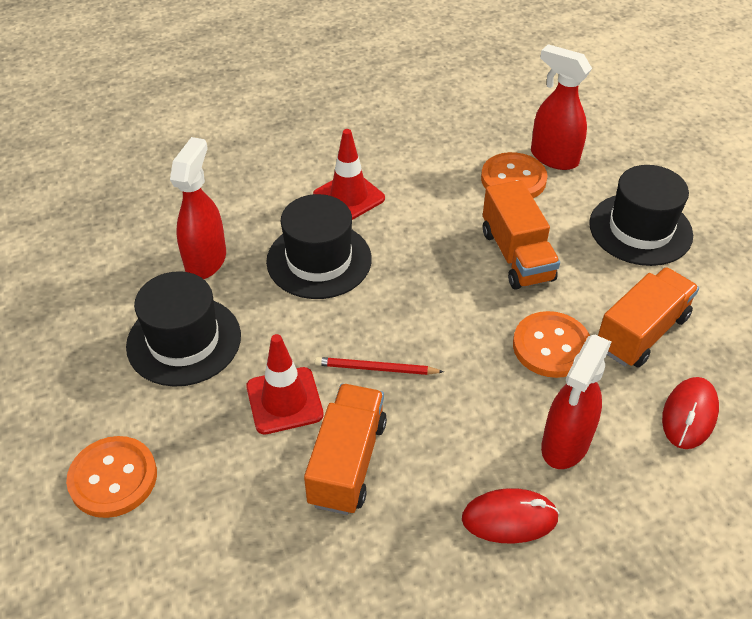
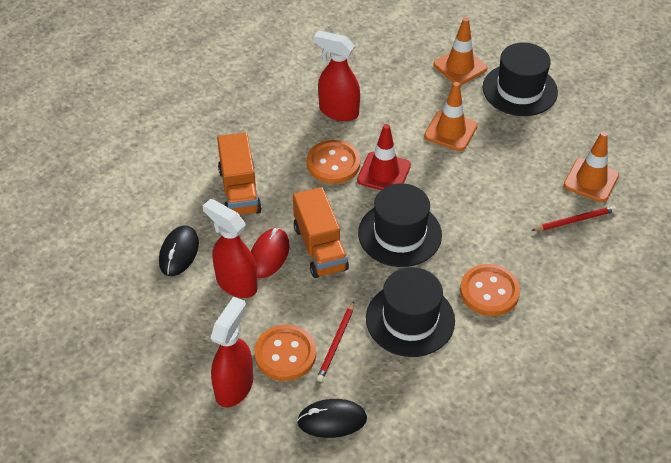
black mouse: 0 -> 2
orange traffic cone: 0 -> 3
orange truck: 3 -> 2
red mouse: 2 -> 1
red pencil: 1 -> 2
red traffic cone: 2 -> 1

